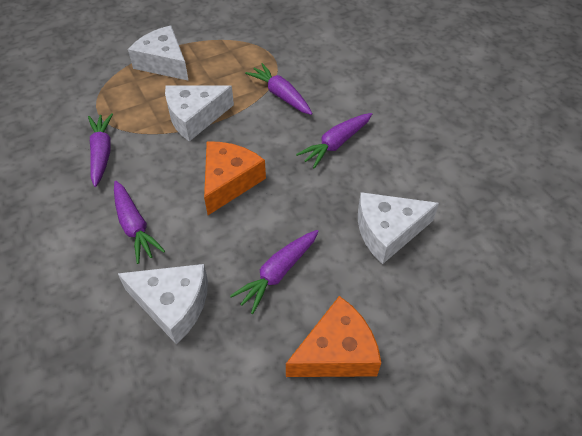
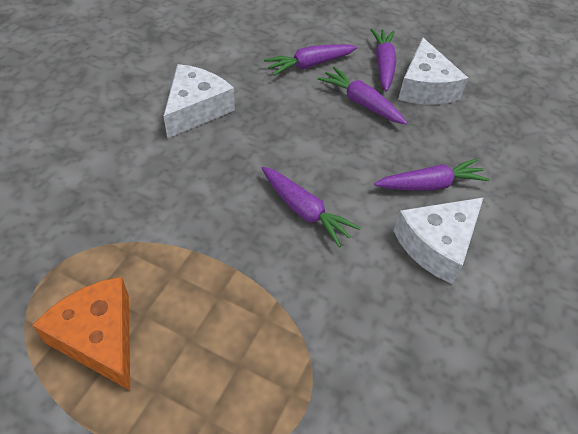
orange cheese: 2 -> 1
white cheese: 4 -> 3

